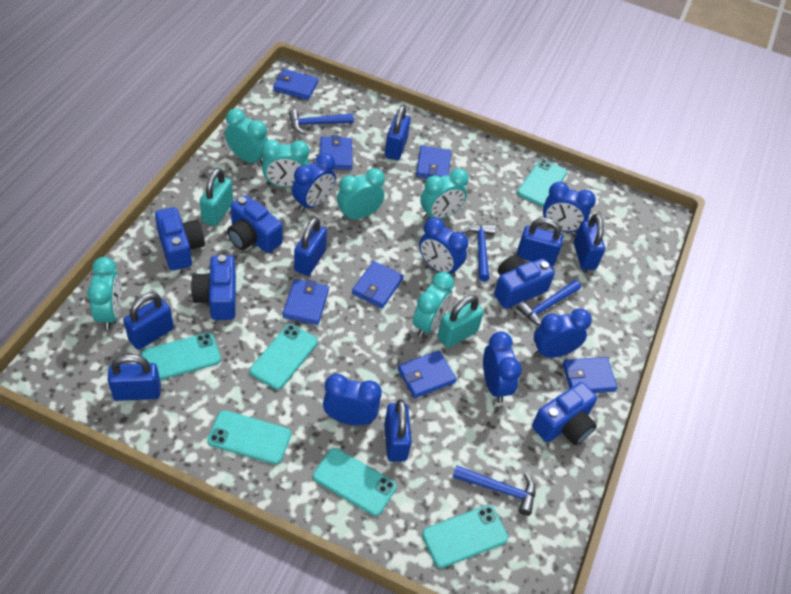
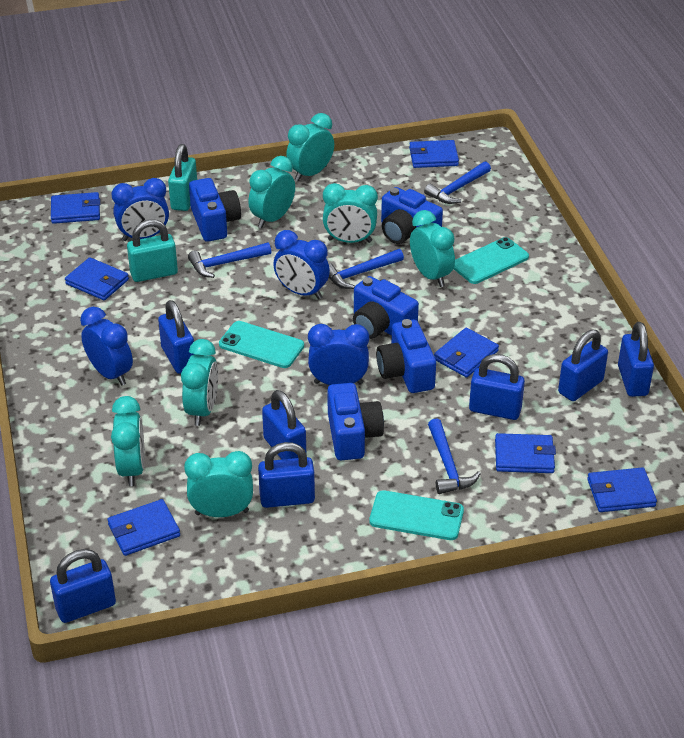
blue clock: 6 -> 4
turquoise clock: 6 -> 7
turquoise phone: 6 -> 3

